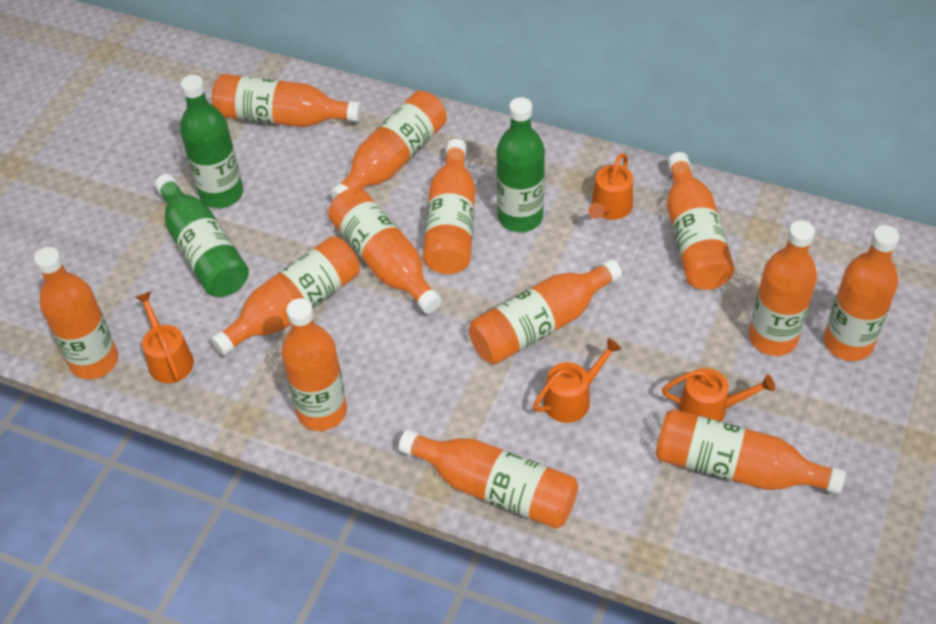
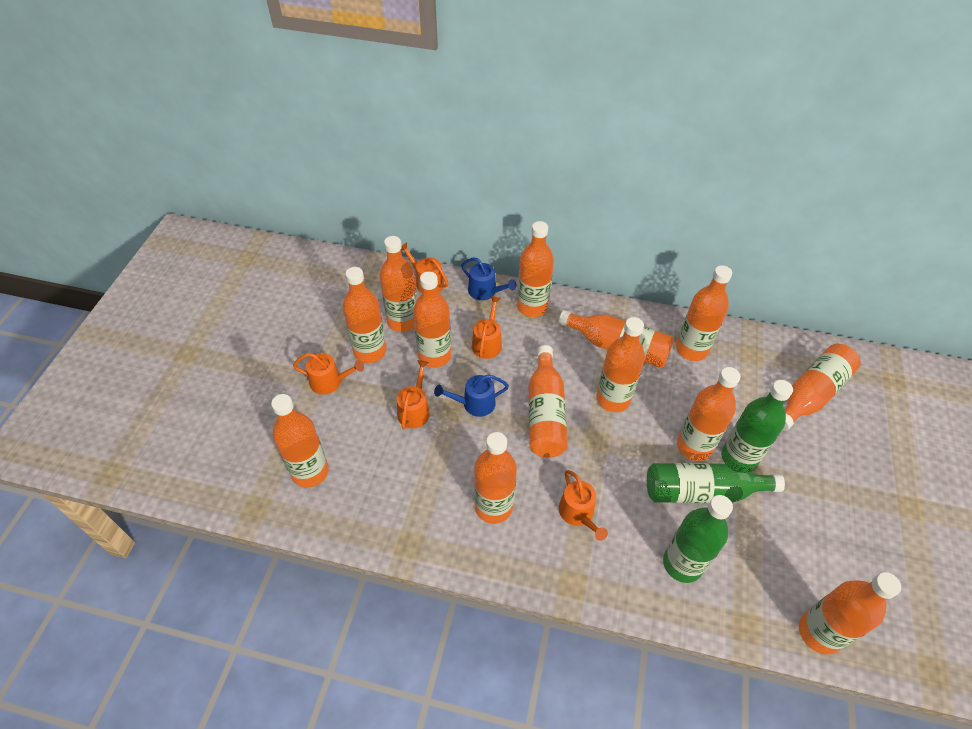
blue watering can: 0 -> 2
orange watering can: 4 -> 5

